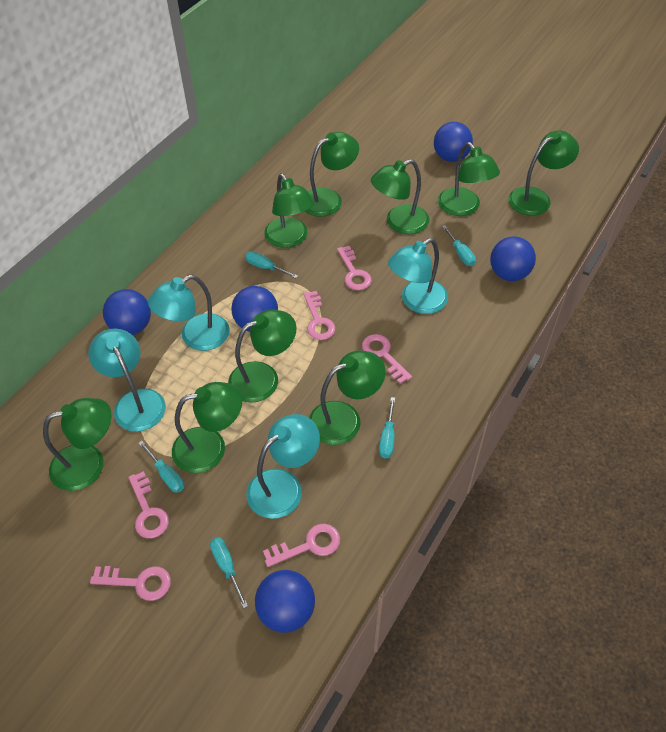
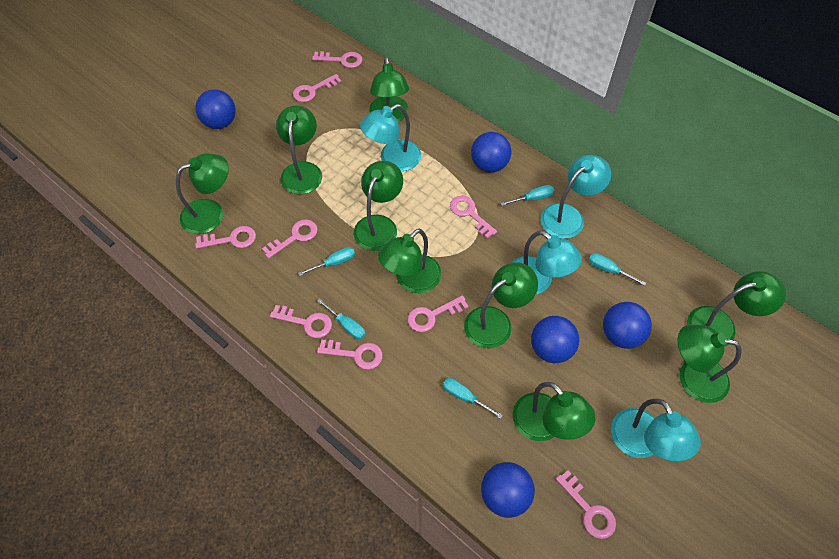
pink key: 6 -> 9

